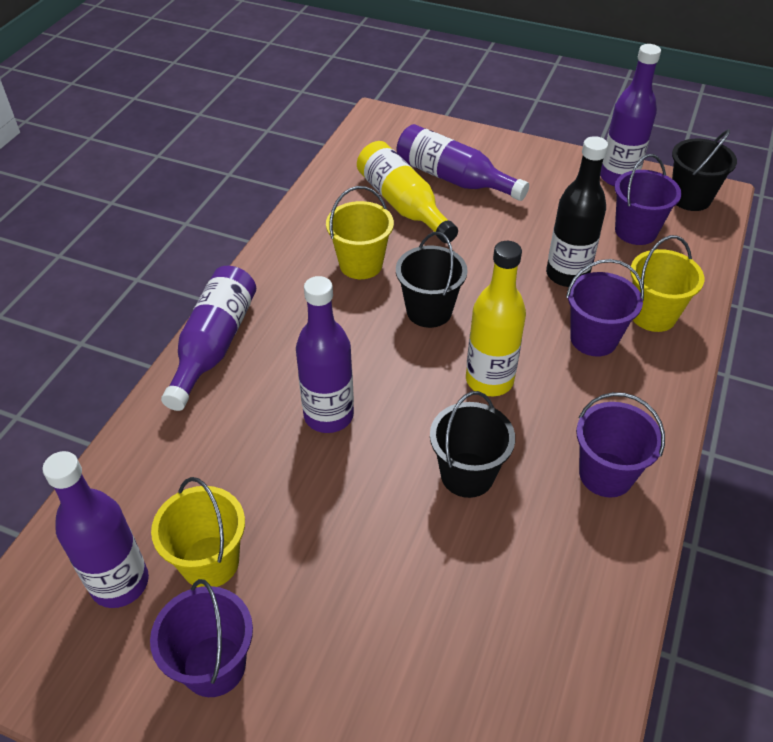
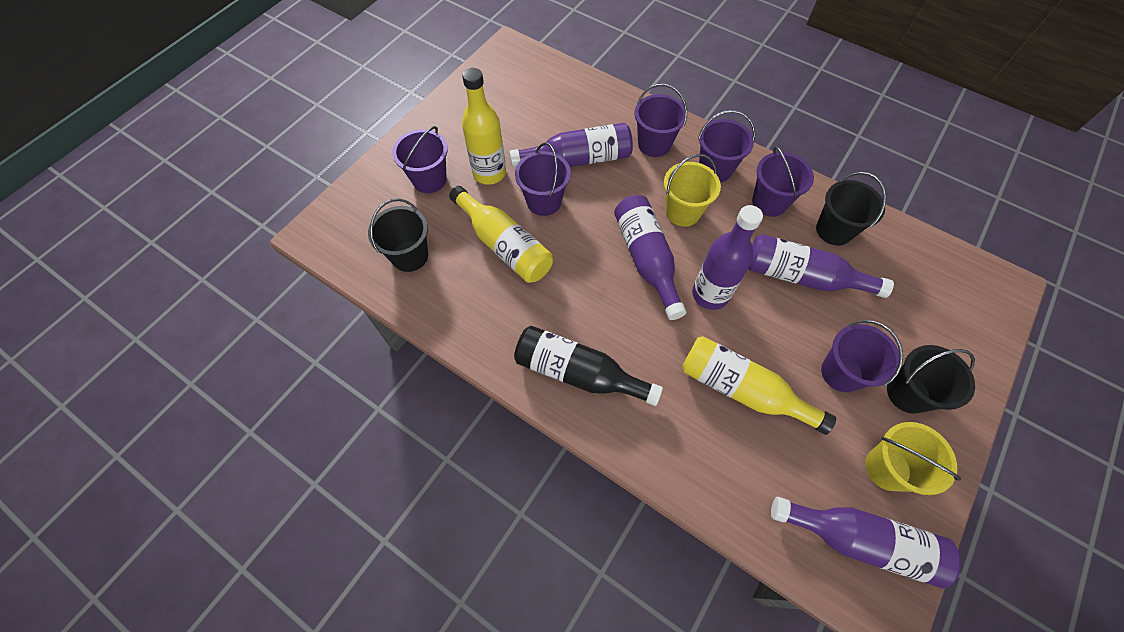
purple bucket: 4 -> 6
yellow bottle: 2 -> 3
yellow bucket: 3 -> 2

